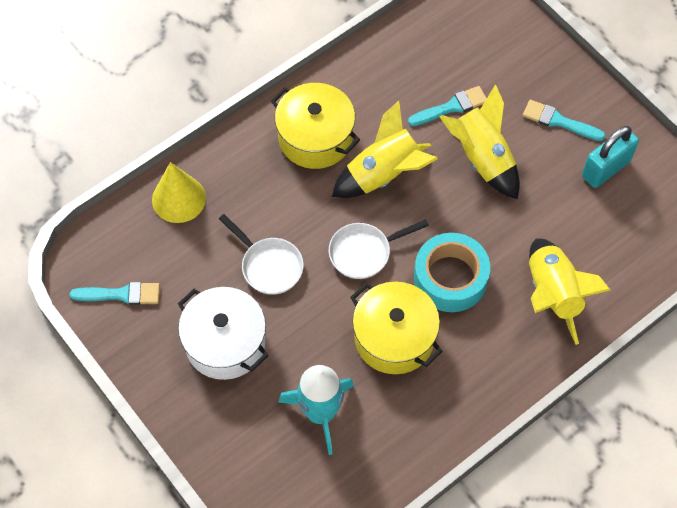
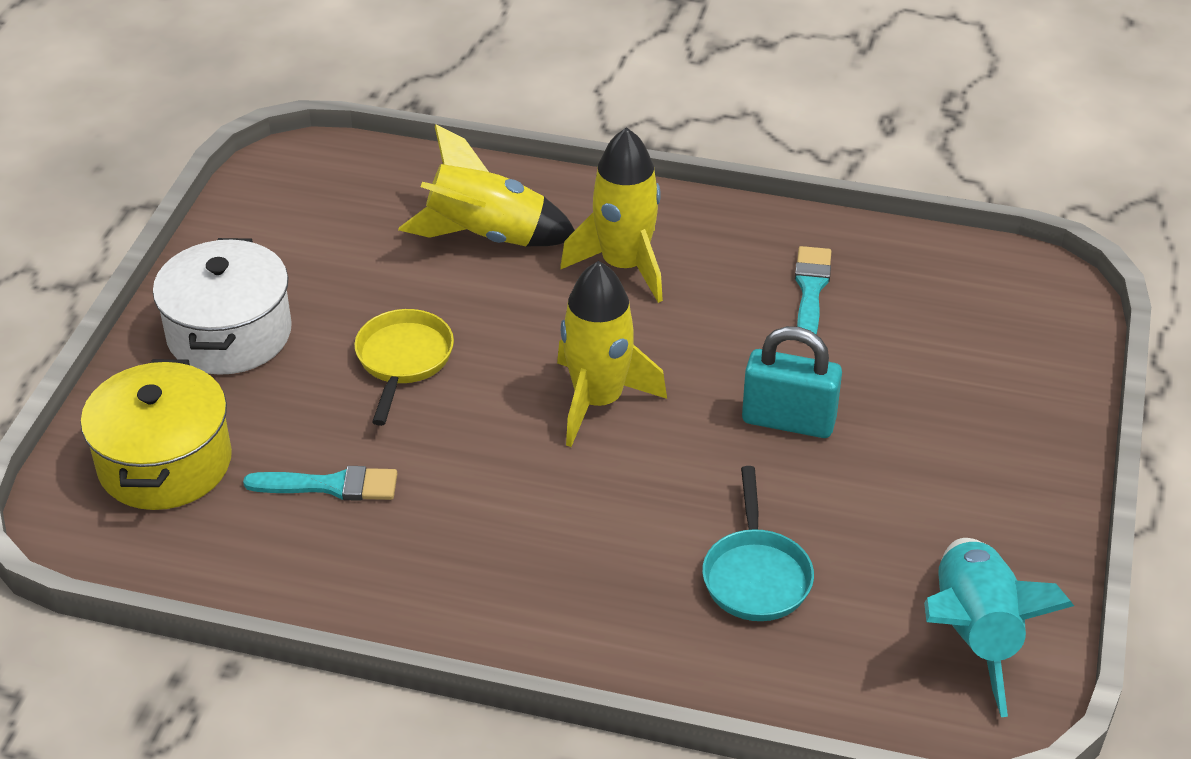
turquoise brush: 3 -> 2
turquoise pan: 0 -> 1
turquoise tape: 1 -> 0
white pan: 2 -> 0
yellow cone: 1 -> 0
yellow pan: 0 -> 1
yellow pot: 2 -> 1

